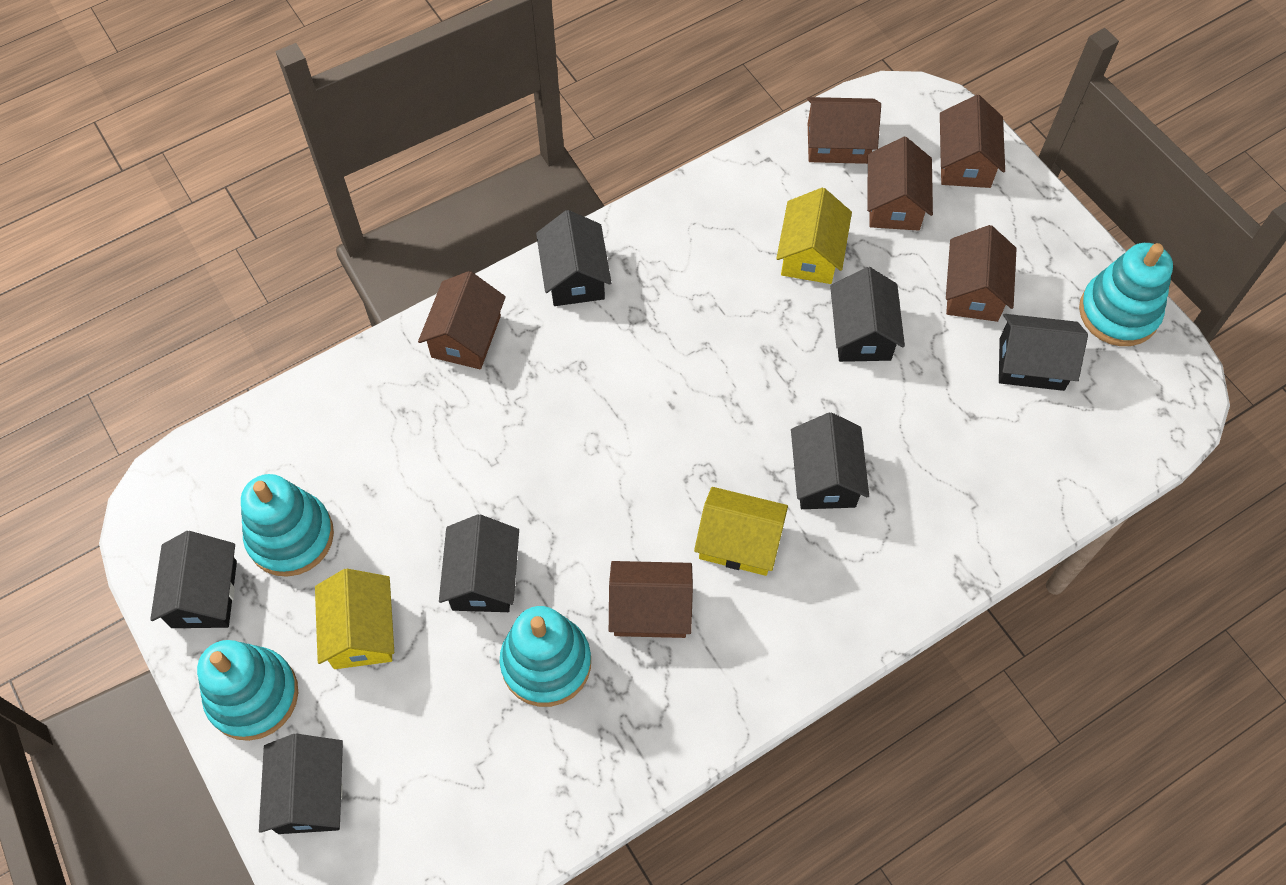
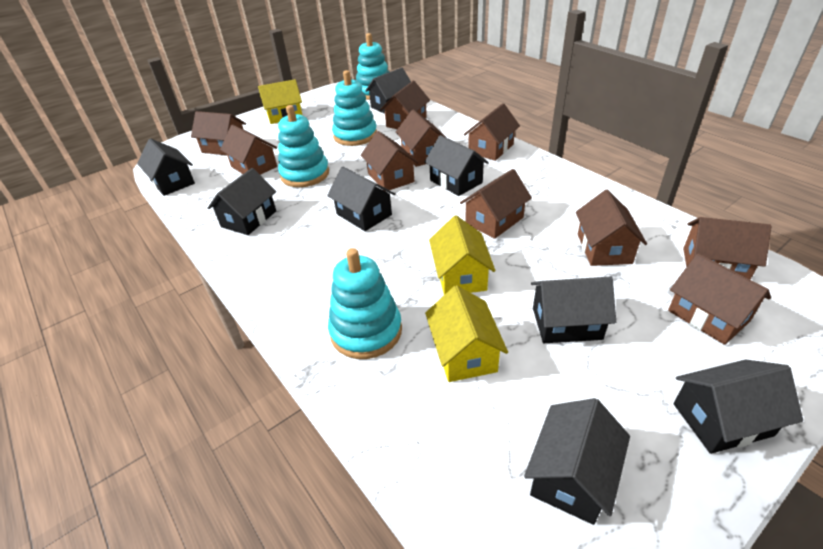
black house: 7 -> 8
brown house: 6 -> 10

